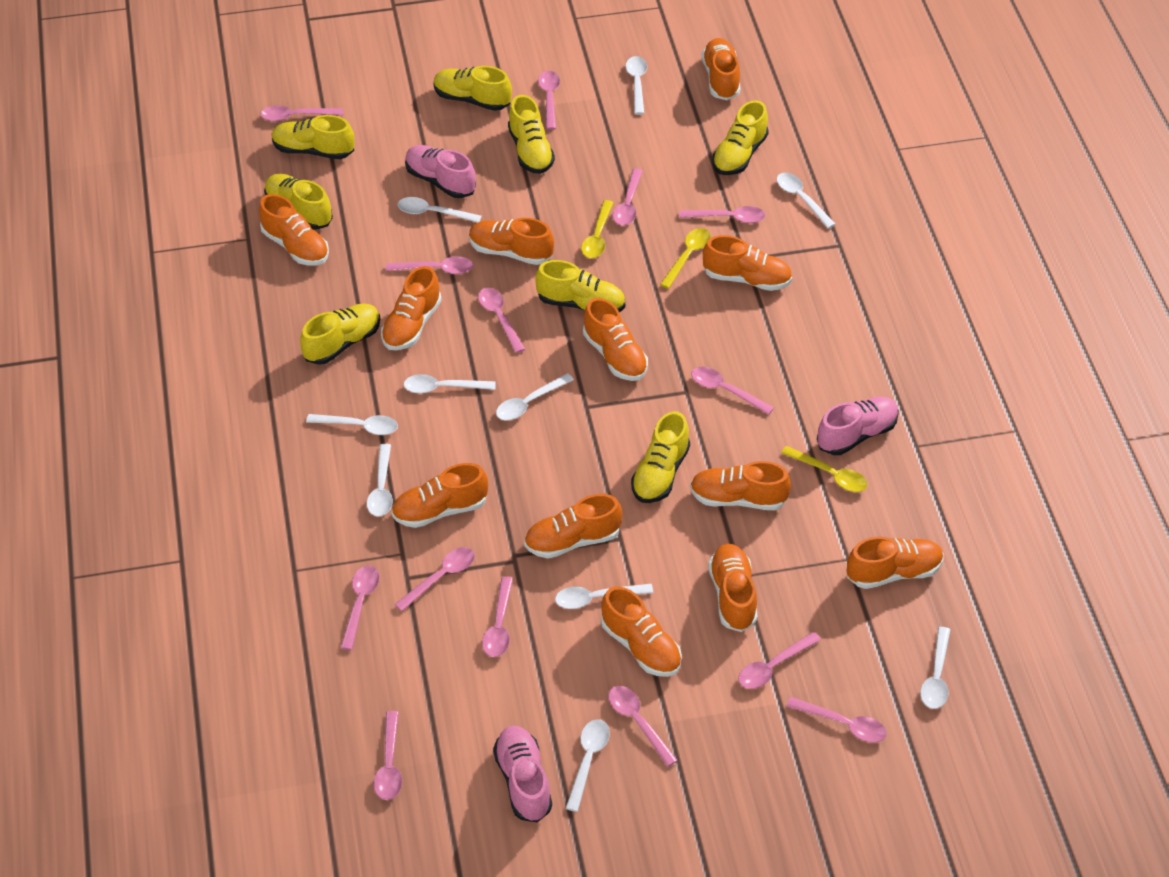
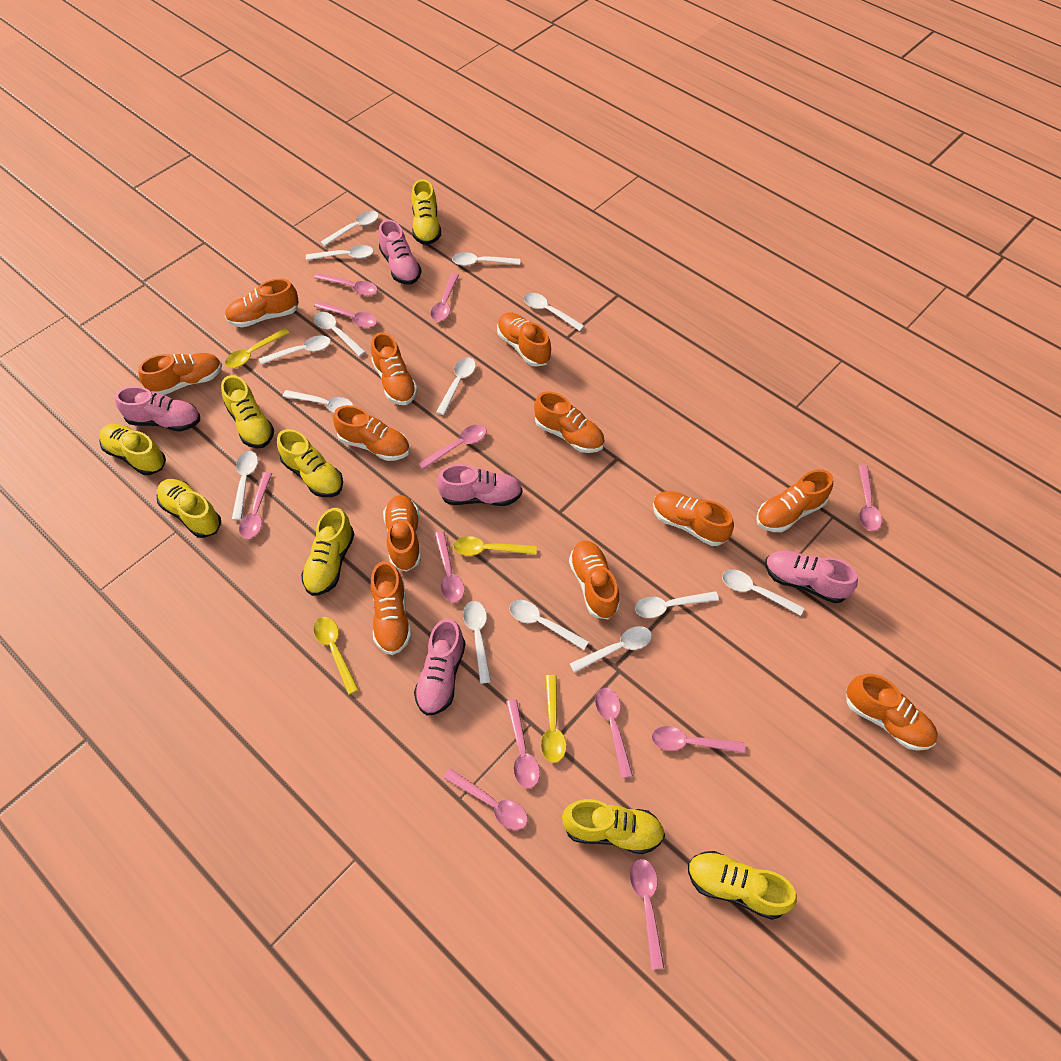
pink shoe: 3 -> 5
pink spoon: 14 -> 12
white spoon: 10 -> 14
yellow spoon: 3 -> 4

